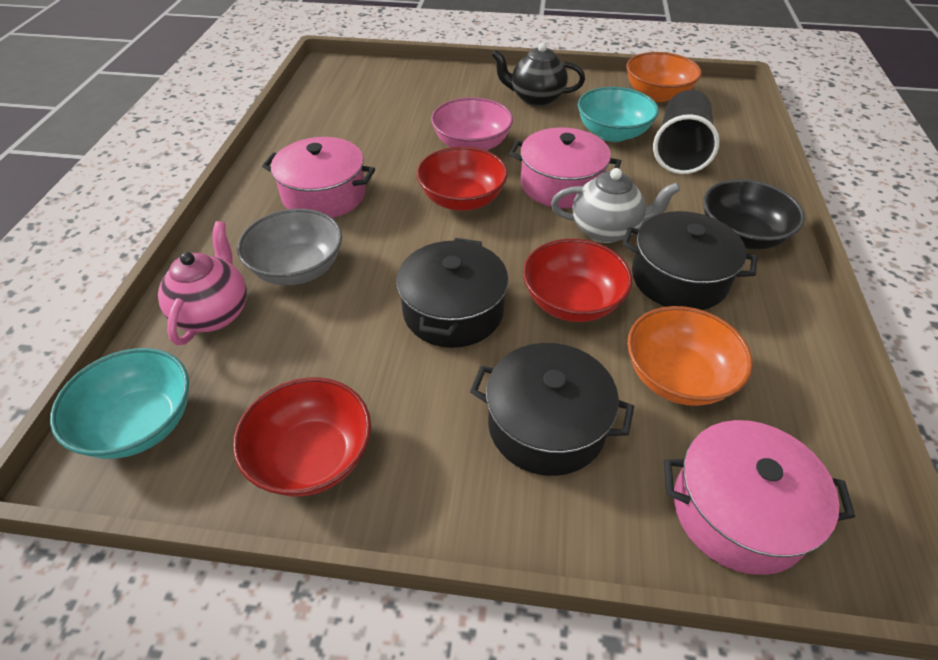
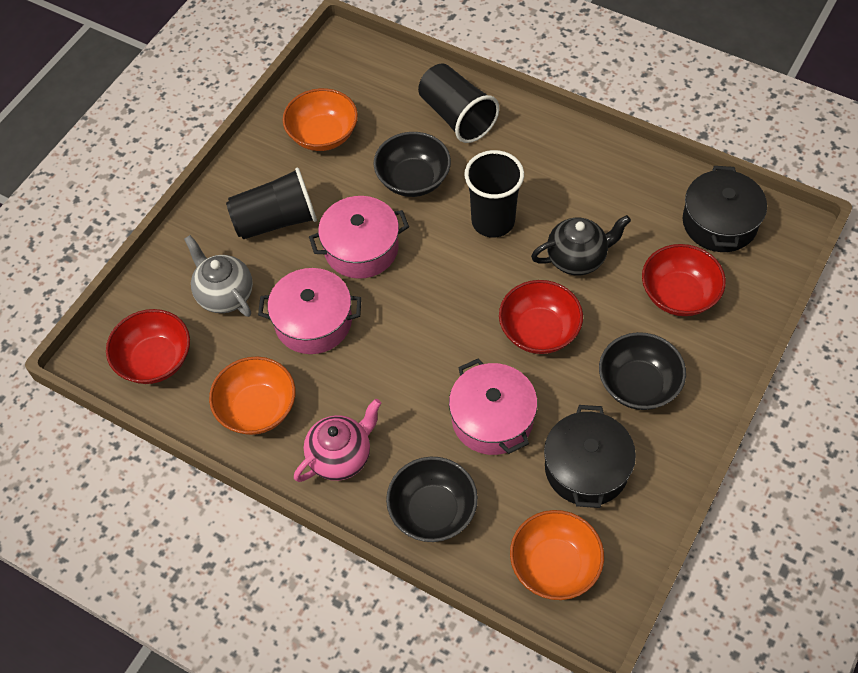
black bowl: 1 -> 3
black cup: 1 -> 3
black pot: 3 -> 2
grey bowl: 1 -> 0
orange bowl: 2 -> 3
pink bowl: 1 -> 0
turquoise bowl: 2 -> 0

